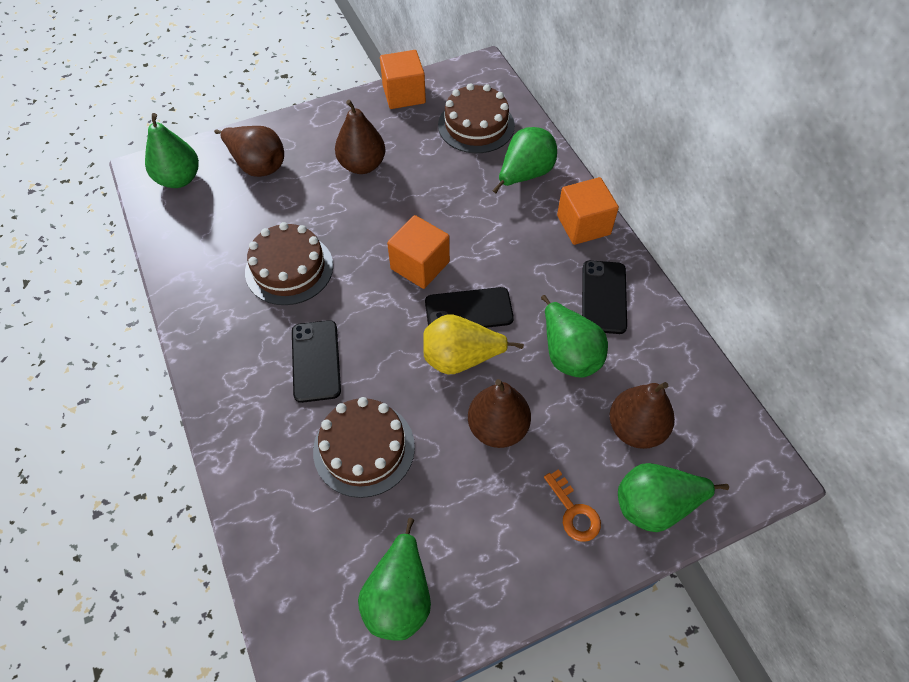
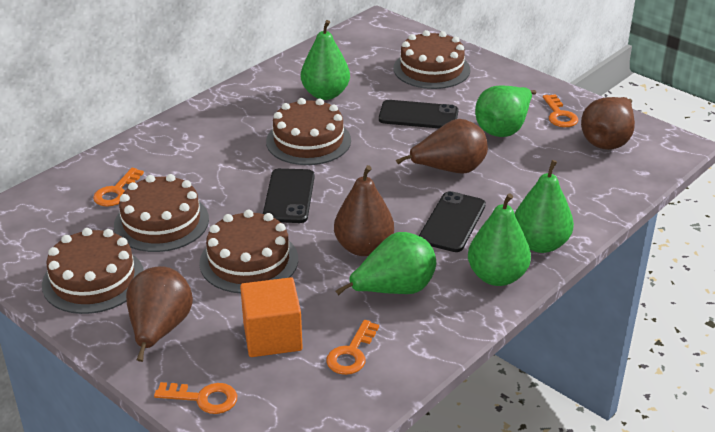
brown cake: 3 -> 5
orange cube: 3 -> 1
orange key: 1 -> 4
yellow pear: 1 -> 0

